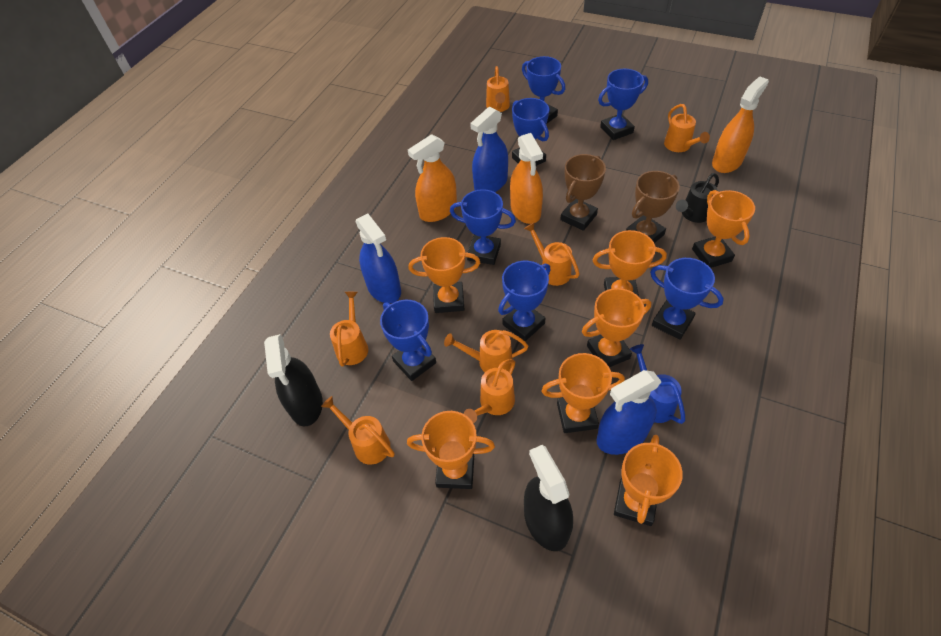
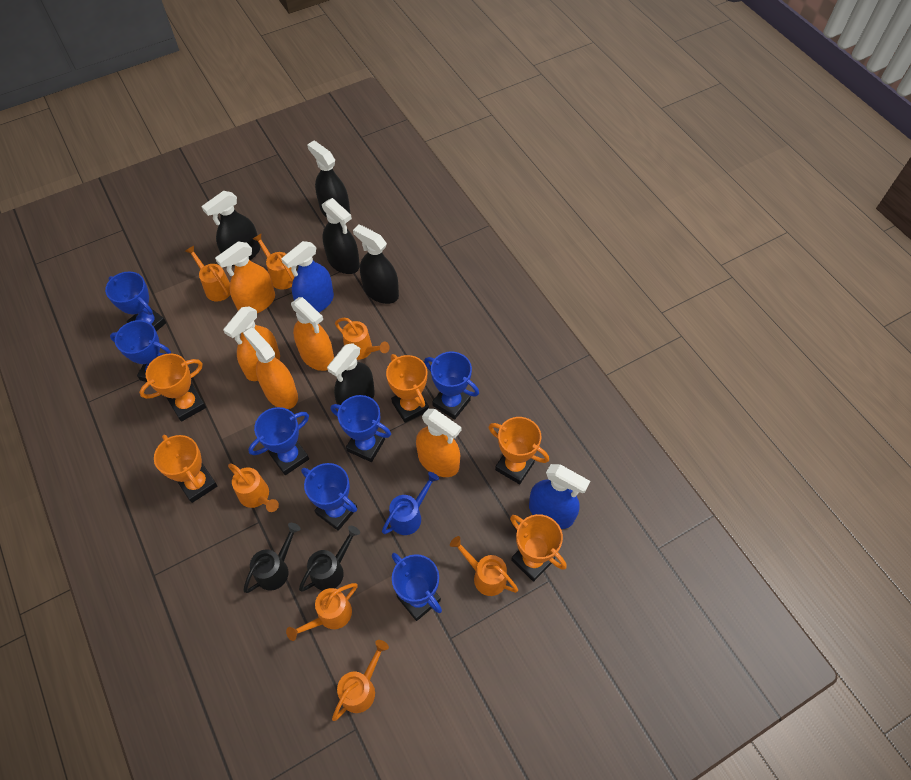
black spray bottle: 2 -> 5
black watering can: 1 -> 2
blue spray bottle: 3 -> 2
brown trophy: 2 -> 0
orange spray bottle: 3 -> 5
orange trophy: 7 -> 5

